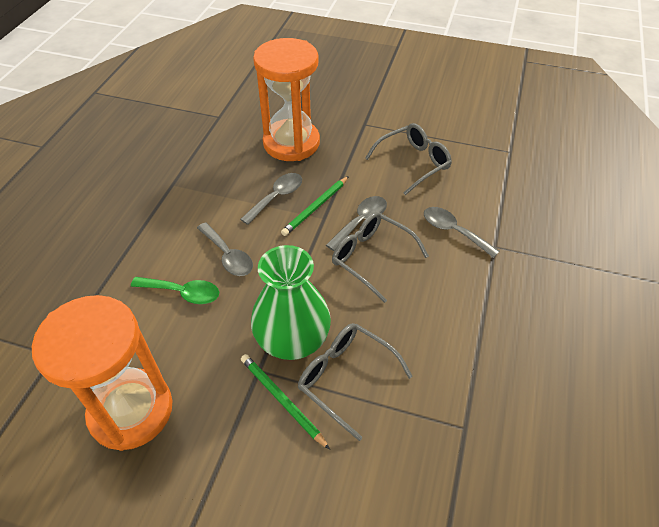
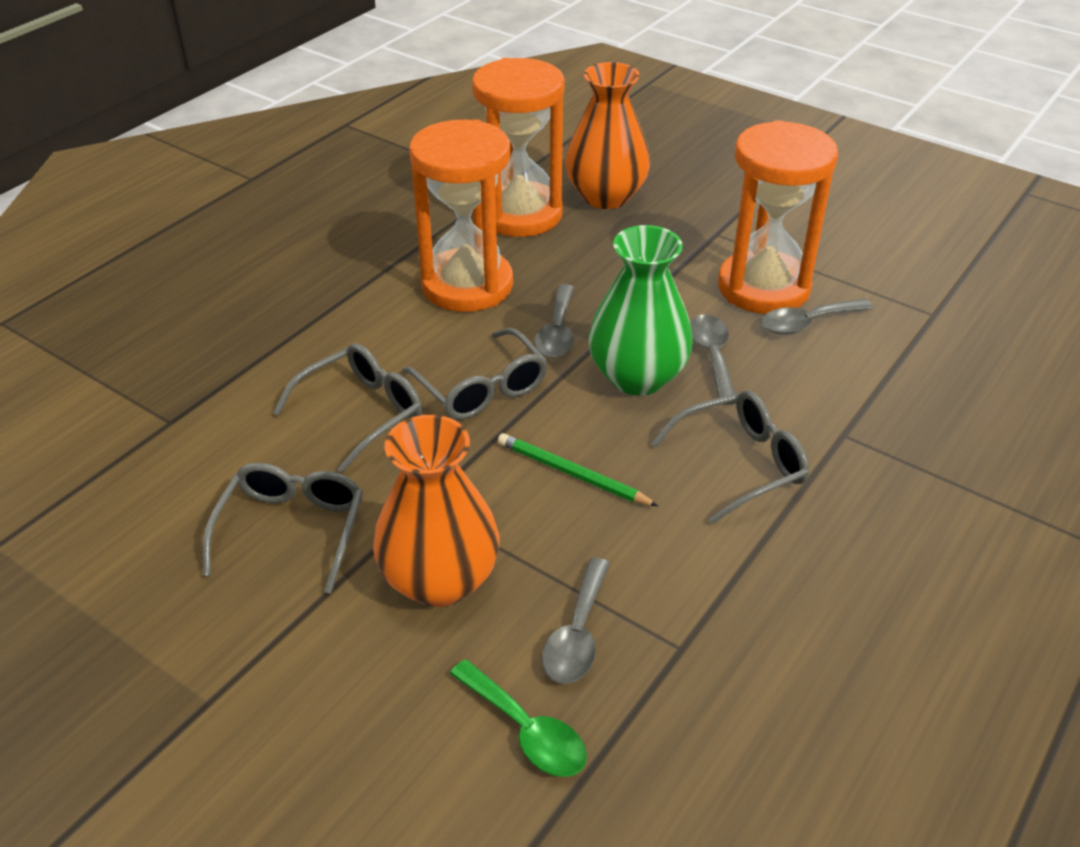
green pencil: 2 -> 1
grey glasses: 3 -> 4
orange hourglass: 2 -> 3
orange vase: 0 -> 2

